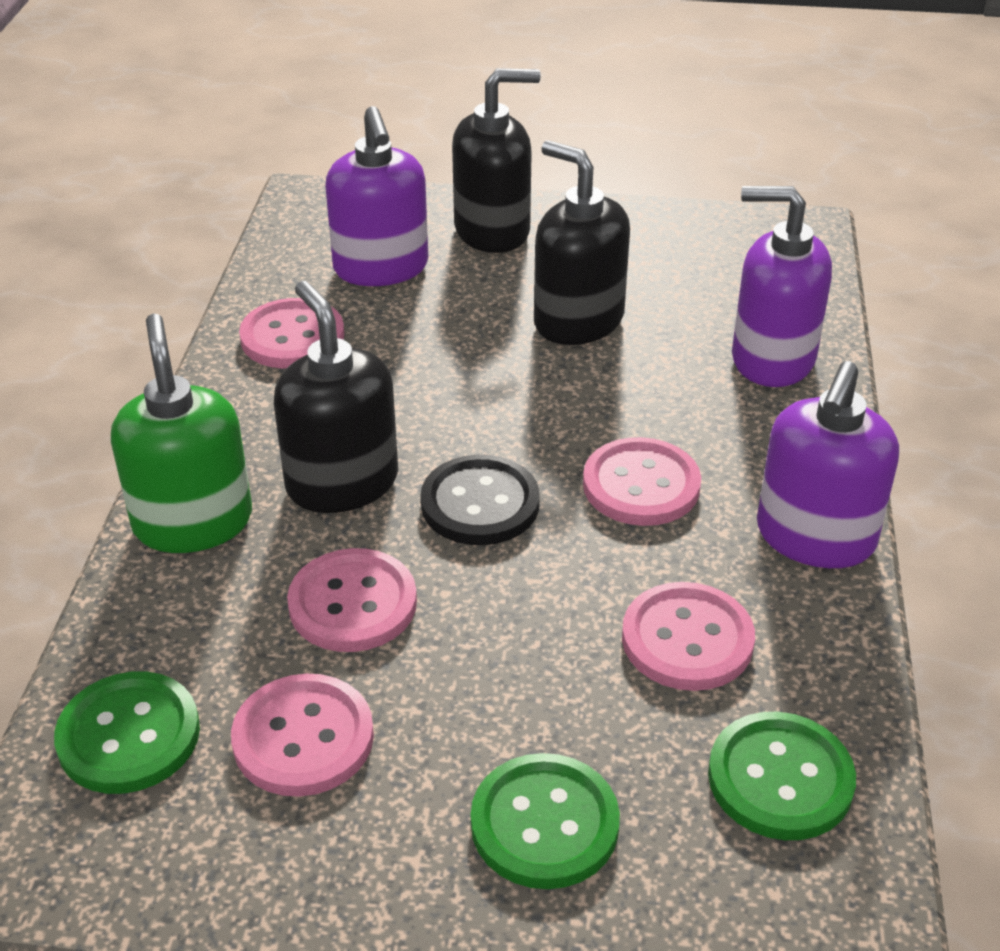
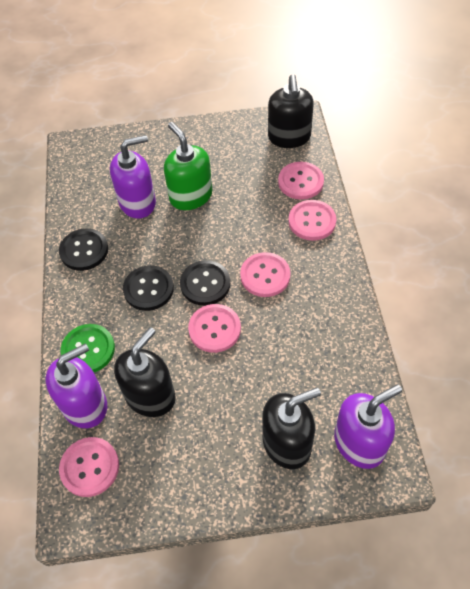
black button: 1 -> 3
green button: 3 -> 1

